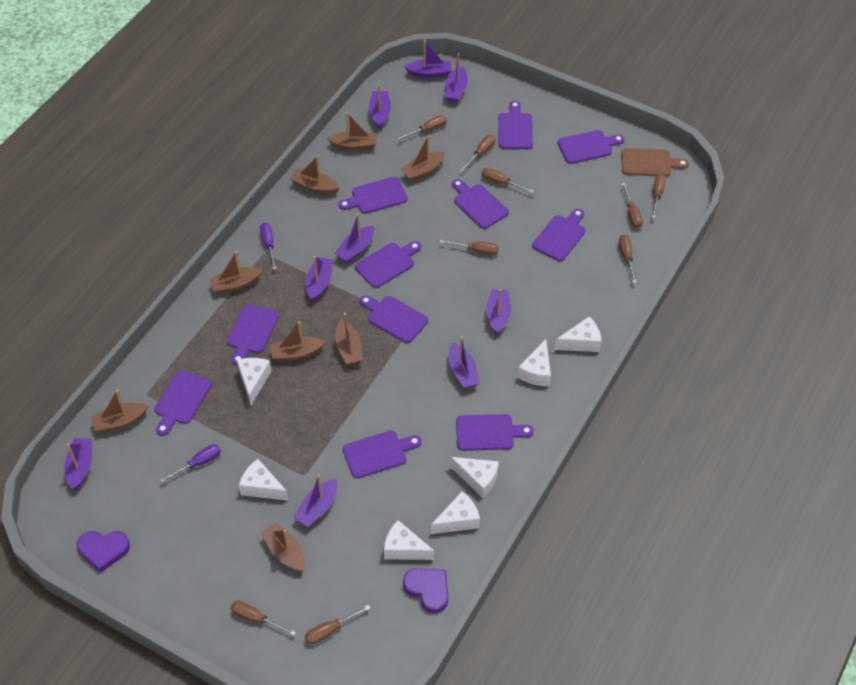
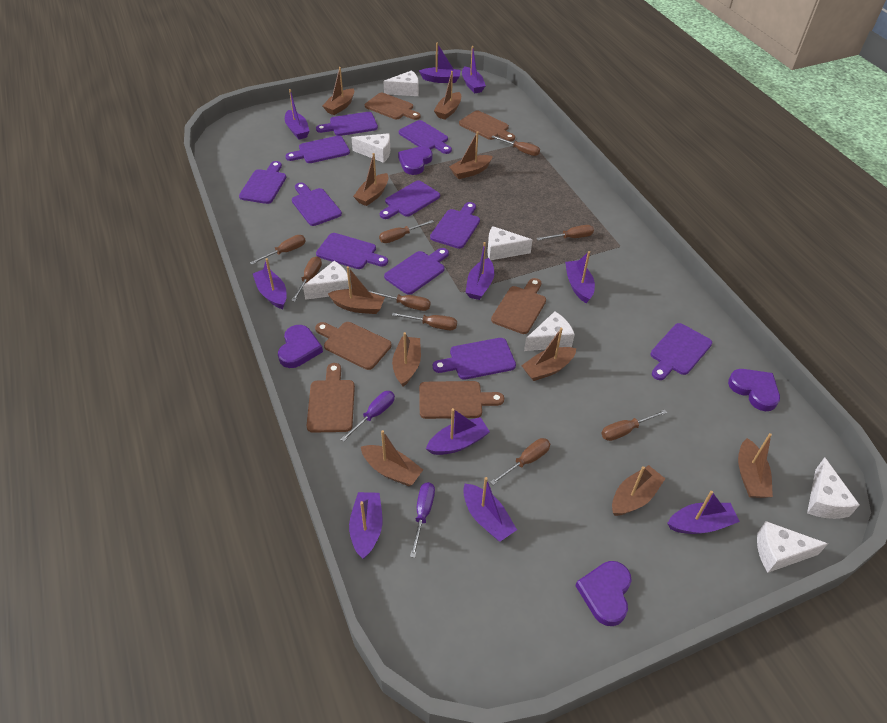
brown boat: 8 -> 10
brown cutting board: 1 -> 6
purple boat: 9 -> 10
purple heart: 2 -> 4

